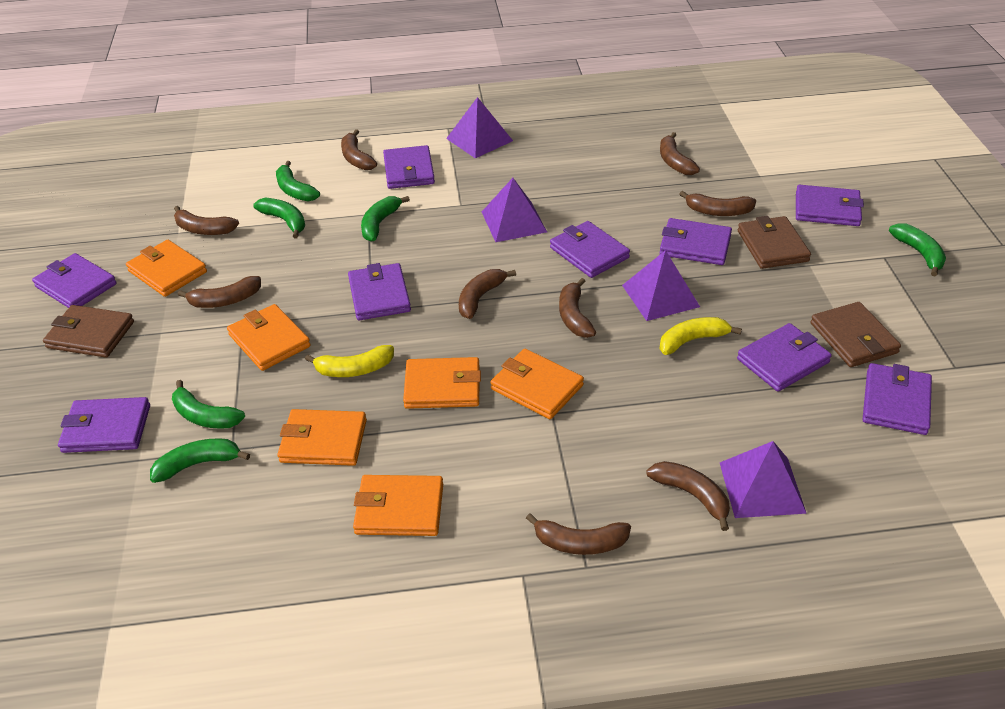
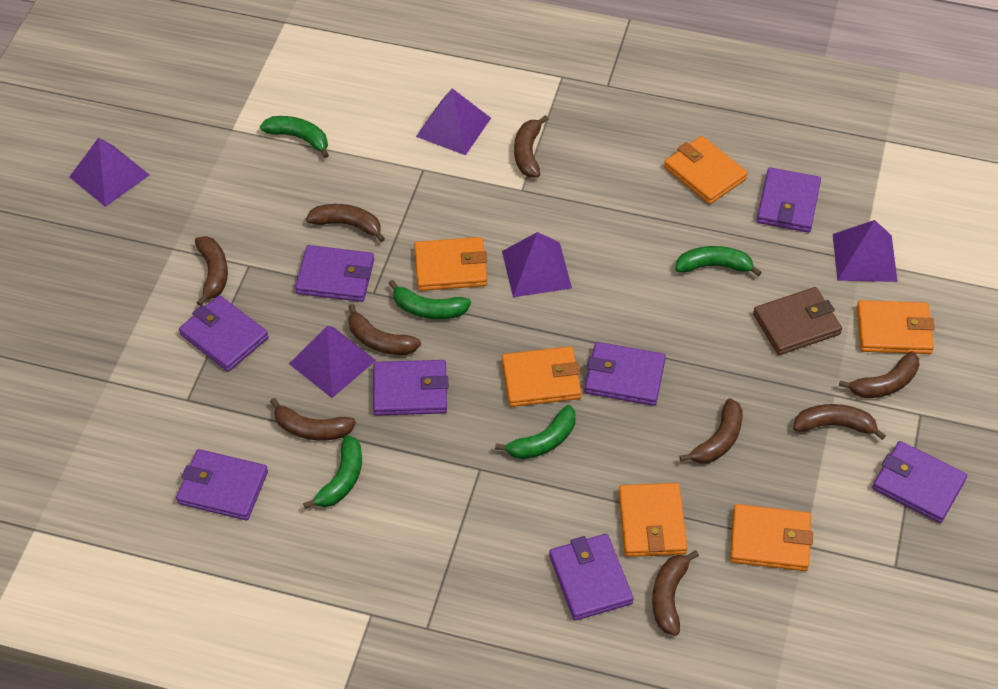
brown wallet: 3 -> 1
green banana: 6 -> 5
purple pyramid: 4 -> 5
purple wallet: 9 -> 8
yellow banana: 2 -> 0

